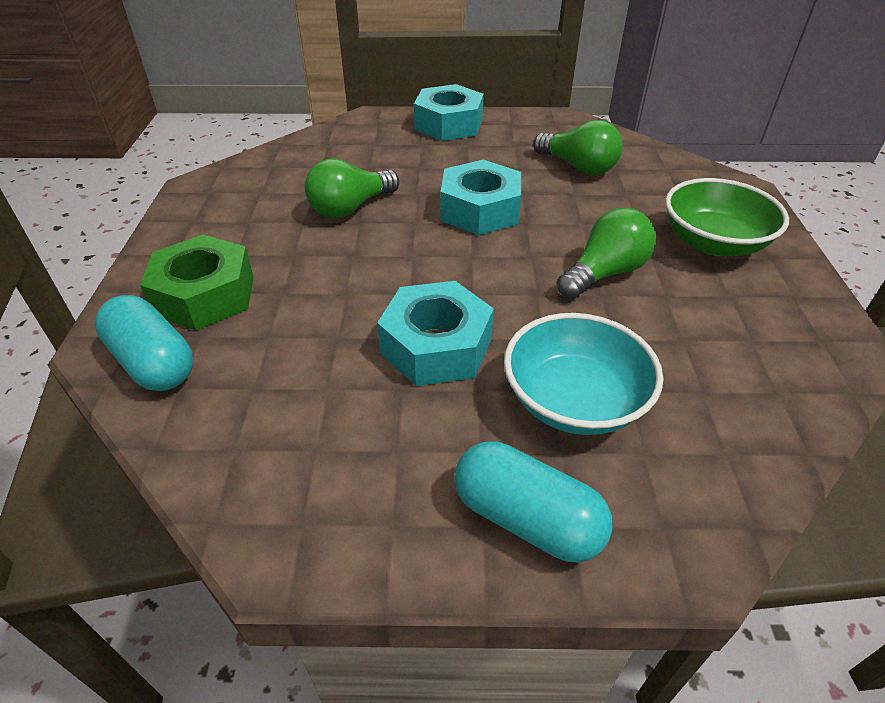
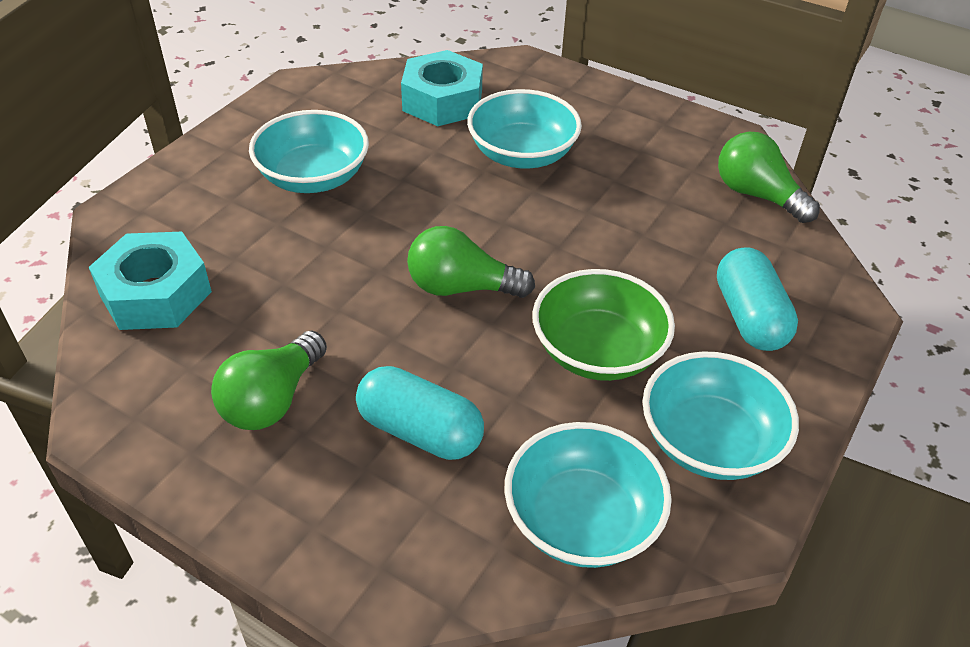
green nut: 1 -> 0
turquoise bowl: 1 -> 4
turquoise nut: 3 -> 2

